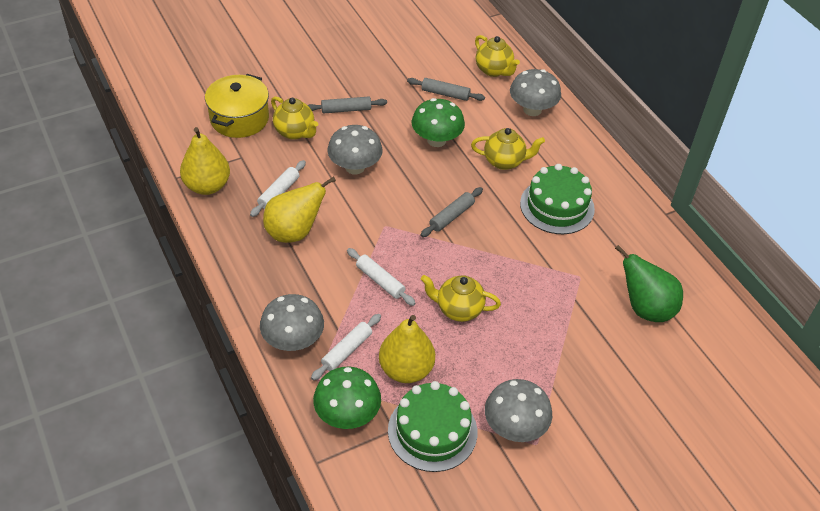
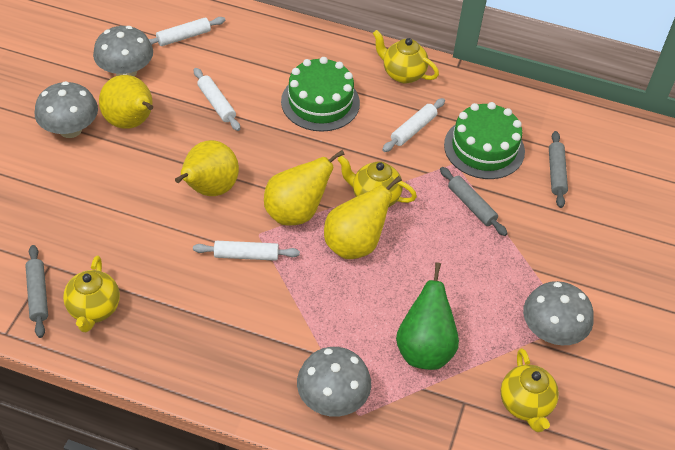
green mushroom: 2 -> 0
white rolling pin: 3 -> 4
yellow pear: 3 -> 4
yellow pot: 1 -> 0

